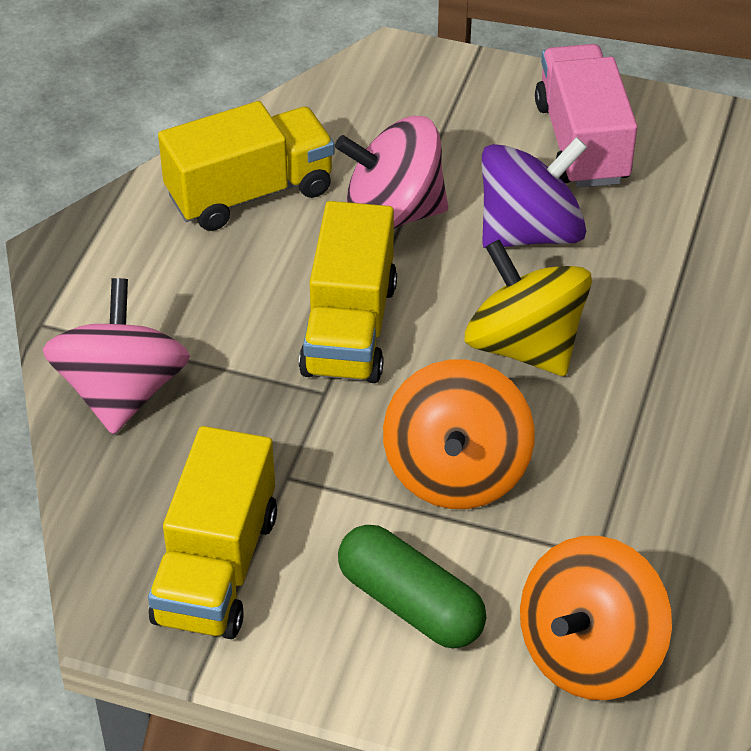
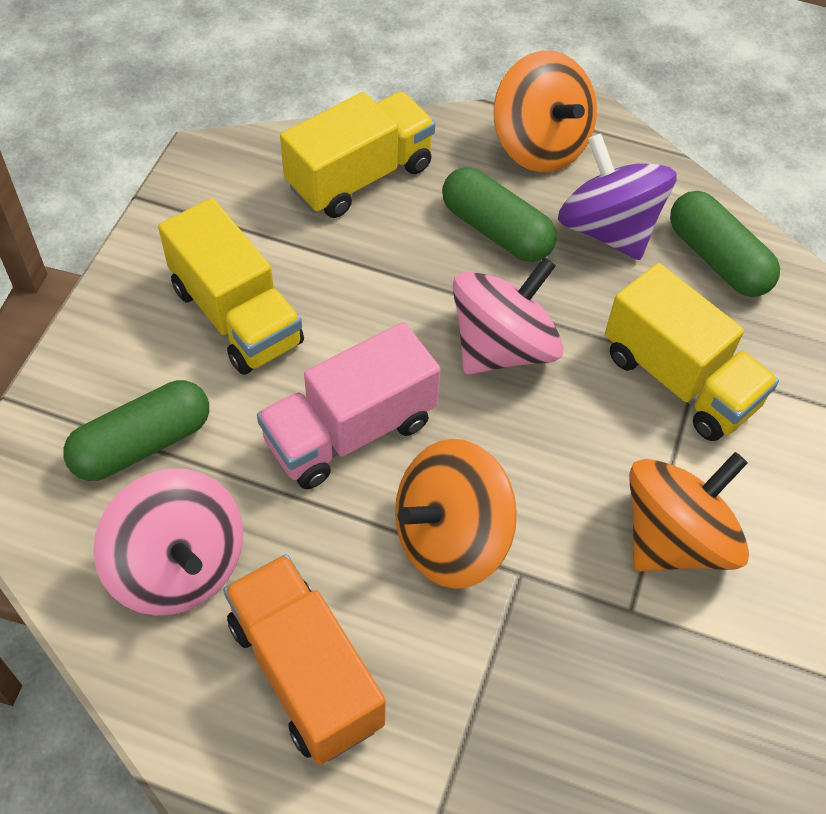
green capsule: 1 -> 3
orange spinning top: 2 -> 3
orange truck: 0 -> 1
yellow spinning top: 1 -> 0

